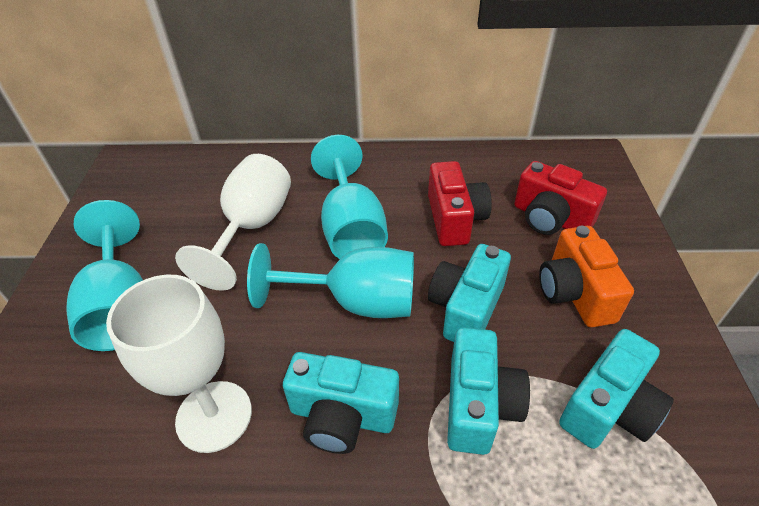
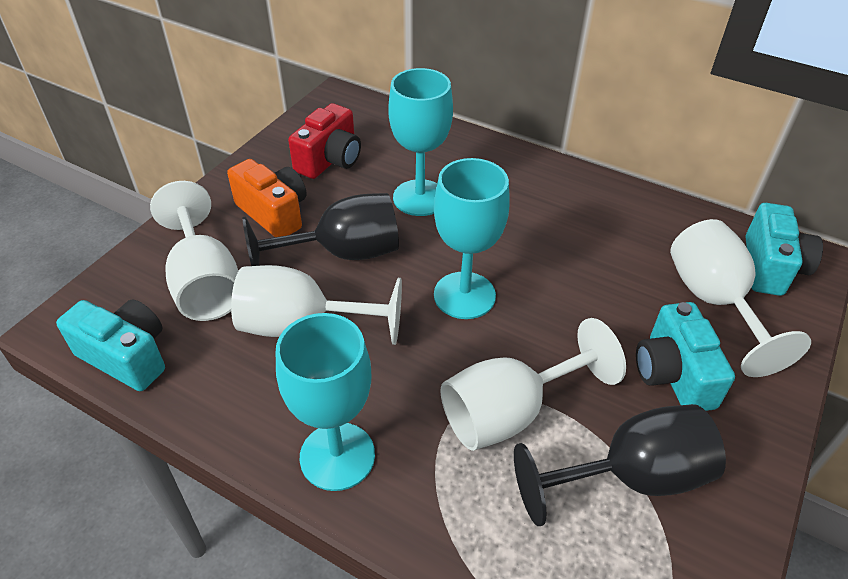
black goblet: 0 -> 2
red camera: 2 -> 1
turquoise camera: 4 -> 3
white goblet: 2 -> 4

